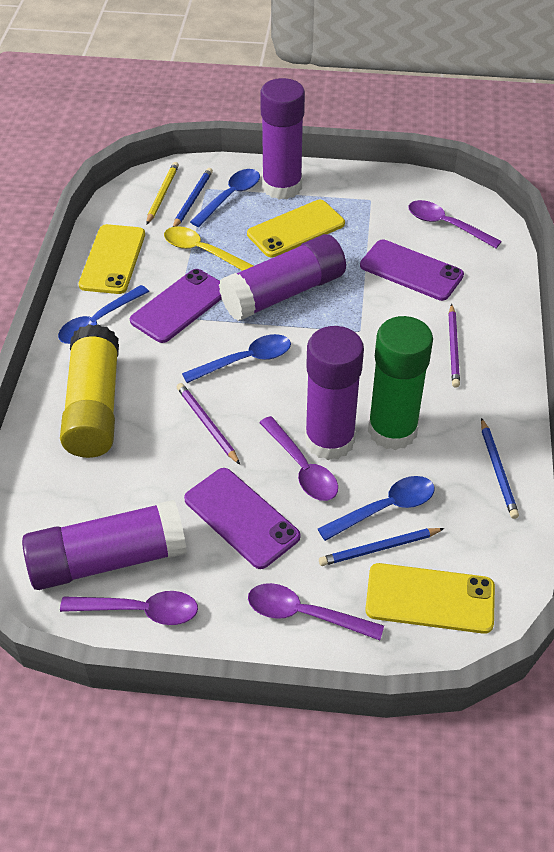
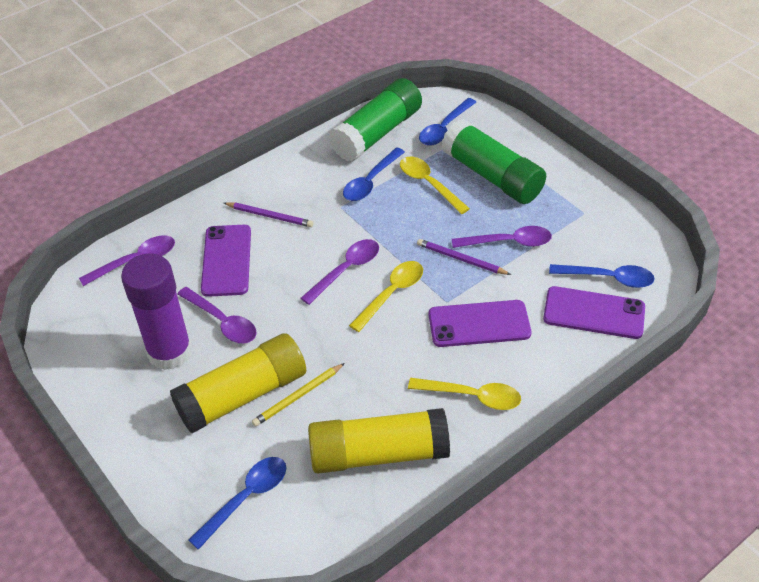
blue pencil: 3 -> 0
green glue stick: 1 -> 2
purple glue stick: 4 -> 1
yellow glue stick: 1 -> 2
yellow phone: 3 -> 0
yellow spoon: 1 -> 3

